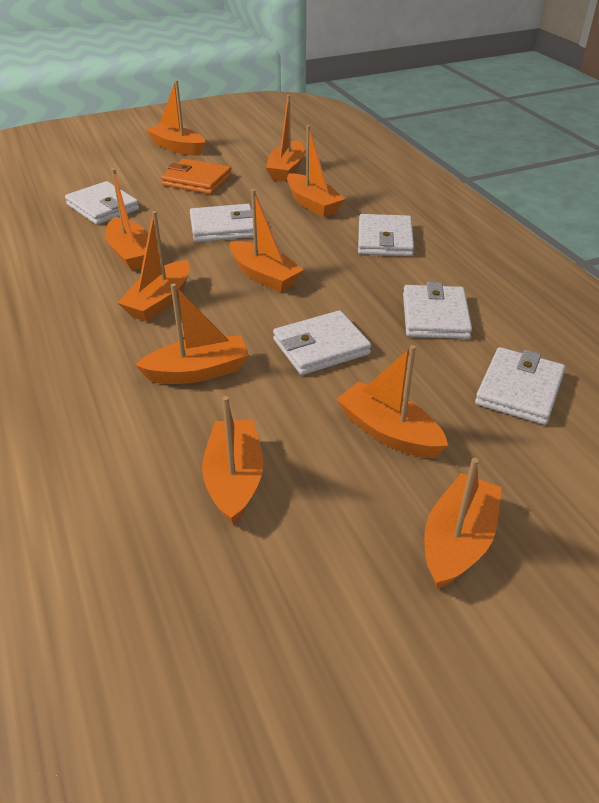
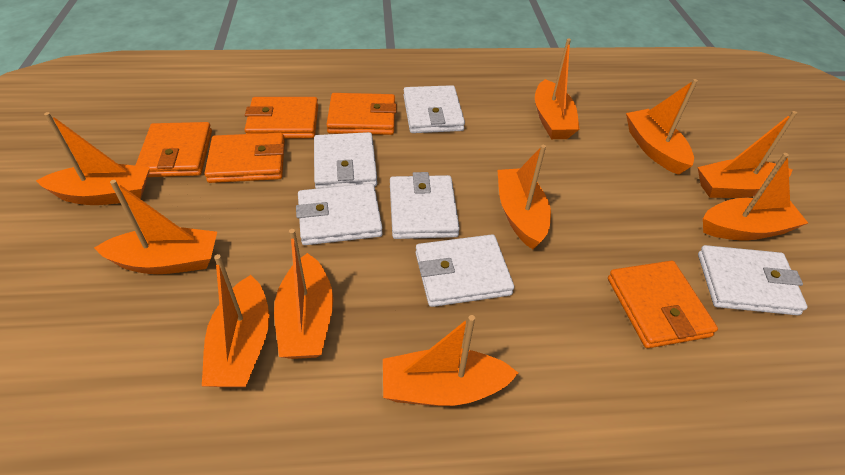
orange wallet: 1 -> 5

